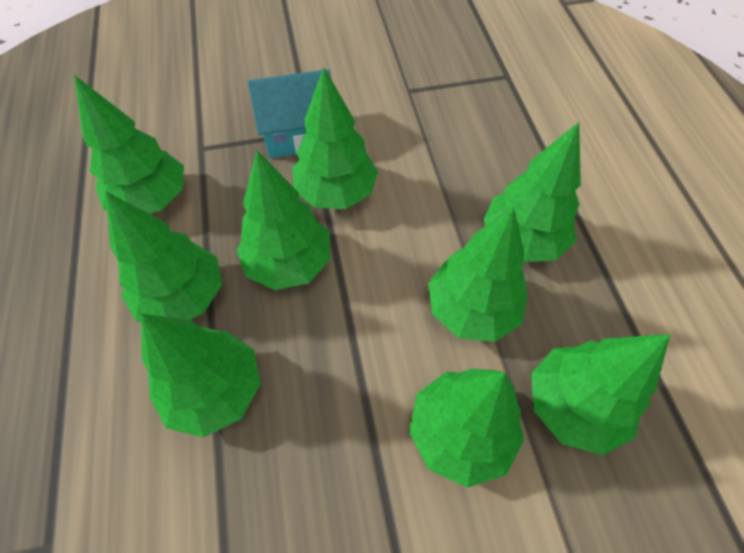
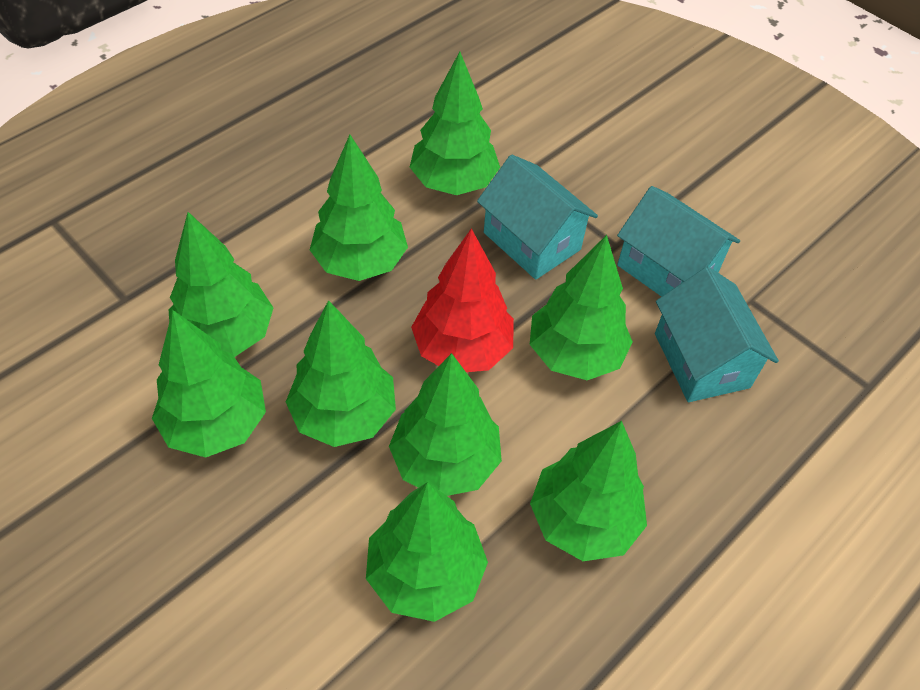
red tree: 0 -> 1
turquoise house: 1 -> 3

